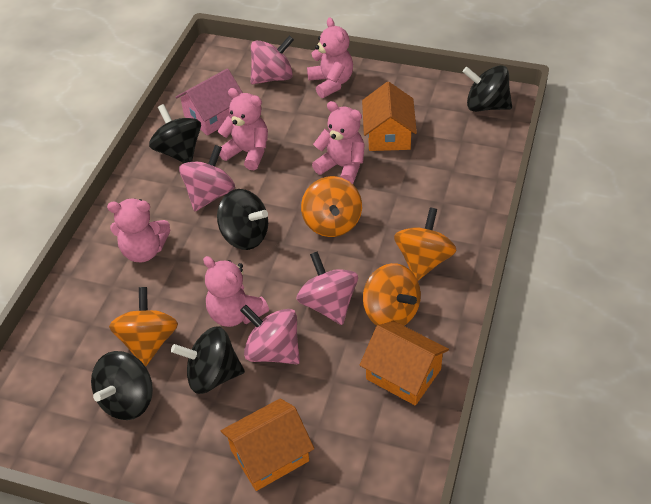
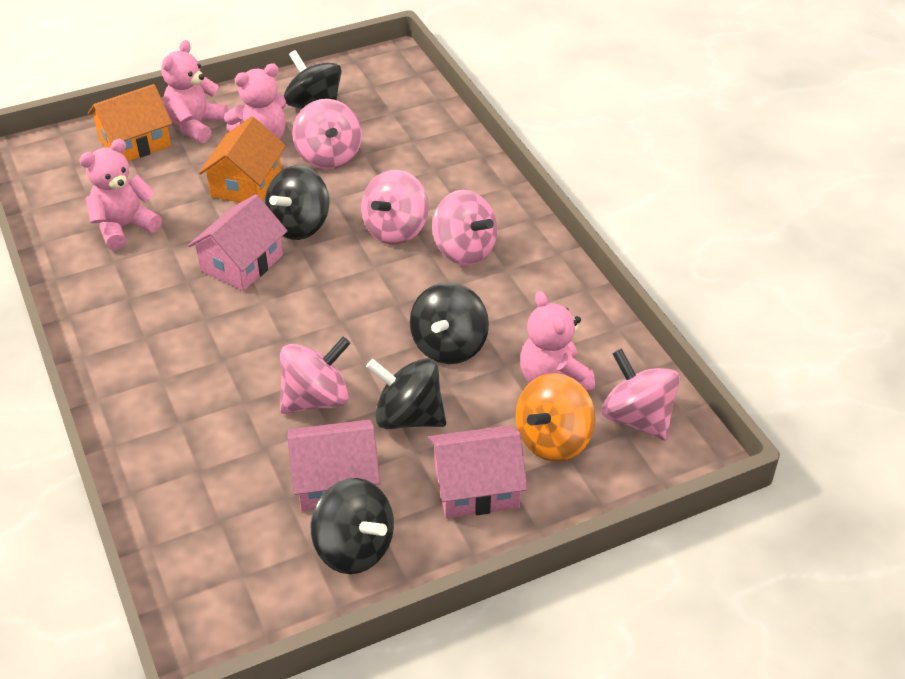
orange house: 3 -> 2
orange spinning top: 4 -> 1
pink house: 1 -> 3
pink spinning top: 4 -> 5
pink teddy bear: 5 -> 4

